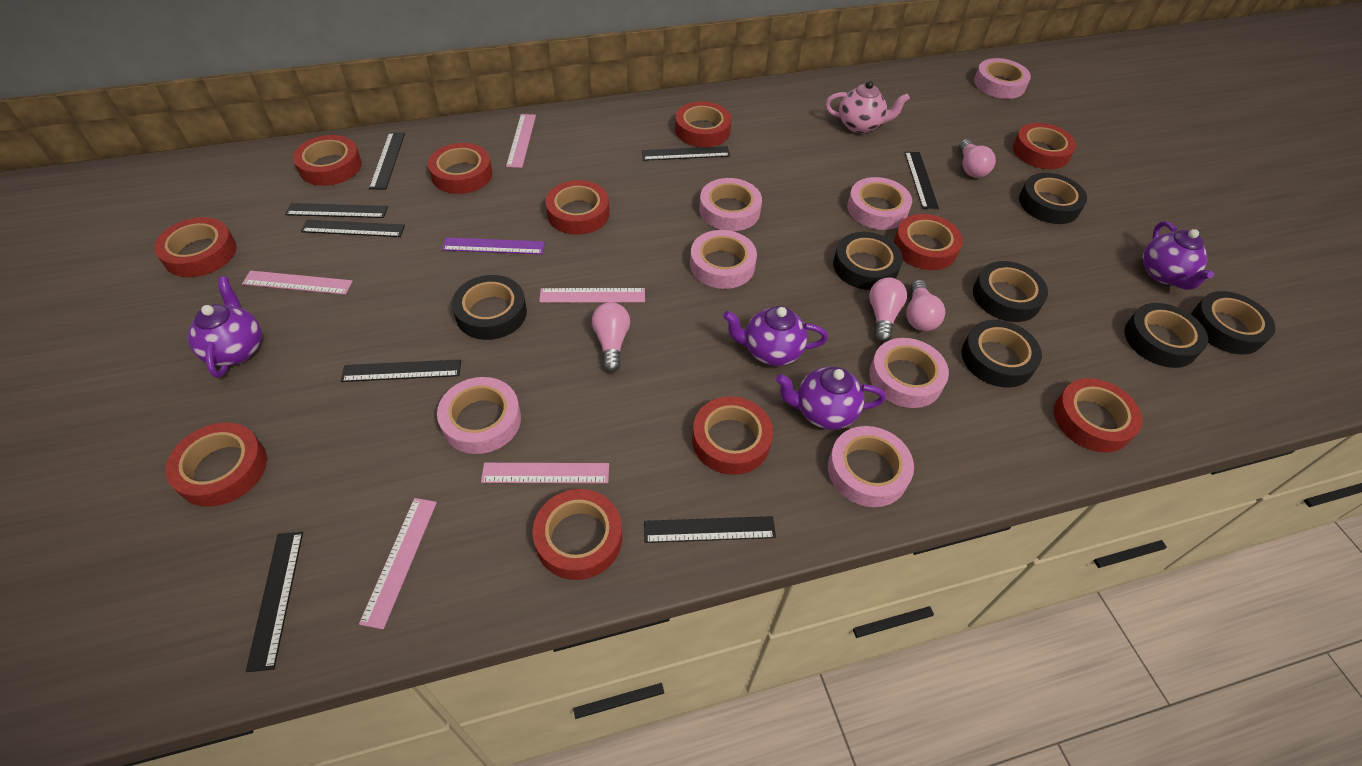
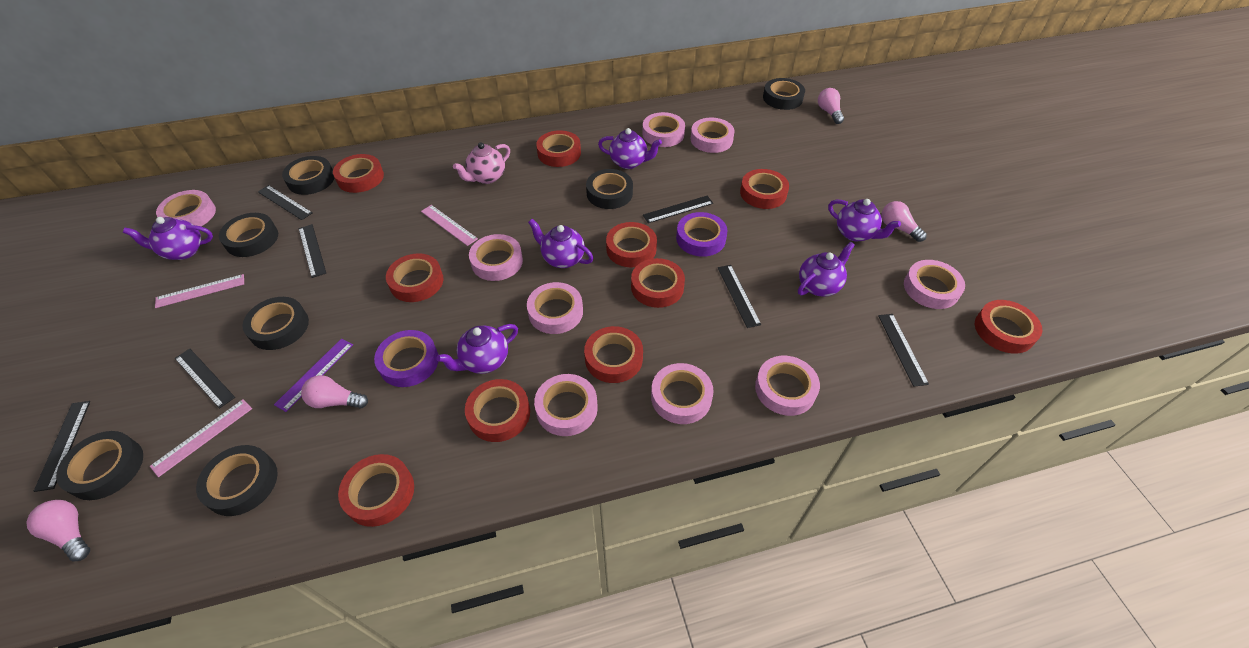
black ruler: 8 -> 7
pink ruler: 5 -> 3
pink tape: 7 -> 9
purple tape: 0 -> 2
purple teapot: 4 -> 6
red tape: 11 -> 10

